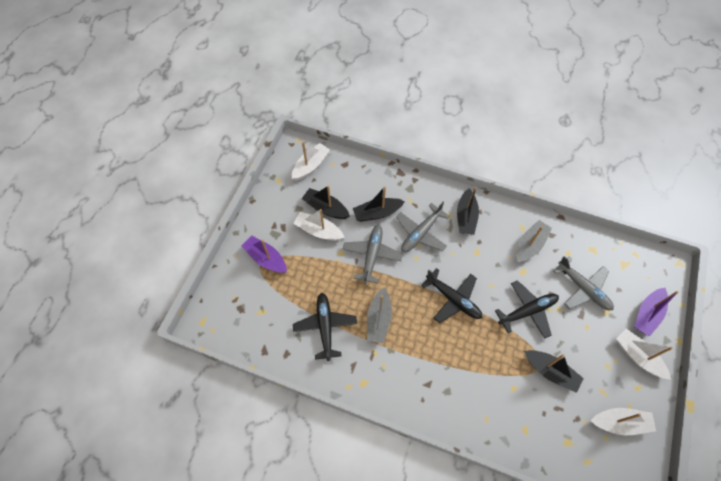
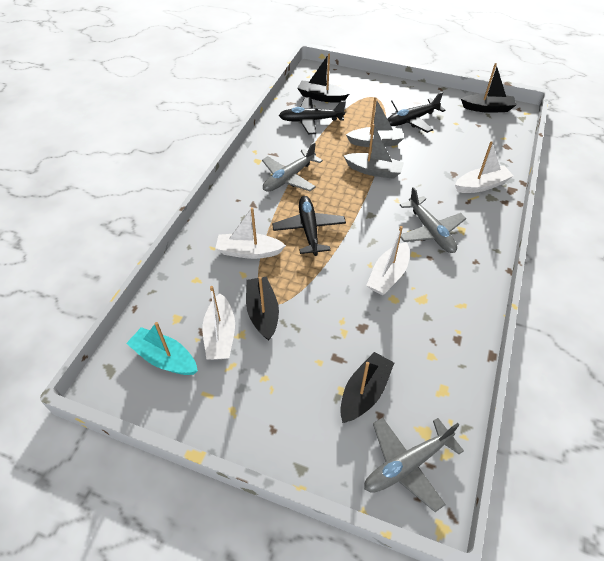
purple boat: 2 -> 0
turquoise boat: 0 -> 1

